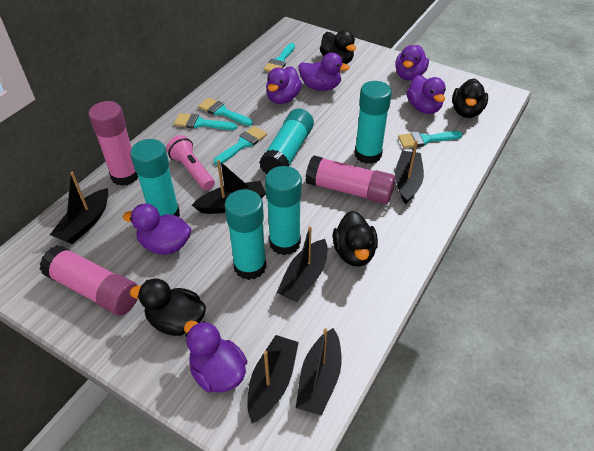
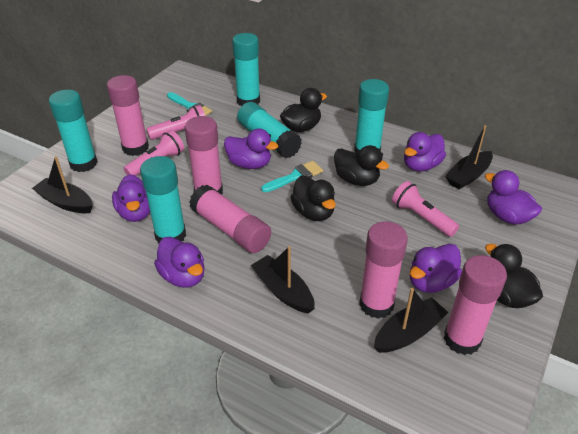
black boat: 6 -> 4
pink flashlight: 1 -> 3
pink glue stick: 3 -> 5
turquoise brush: 5 -> 2

